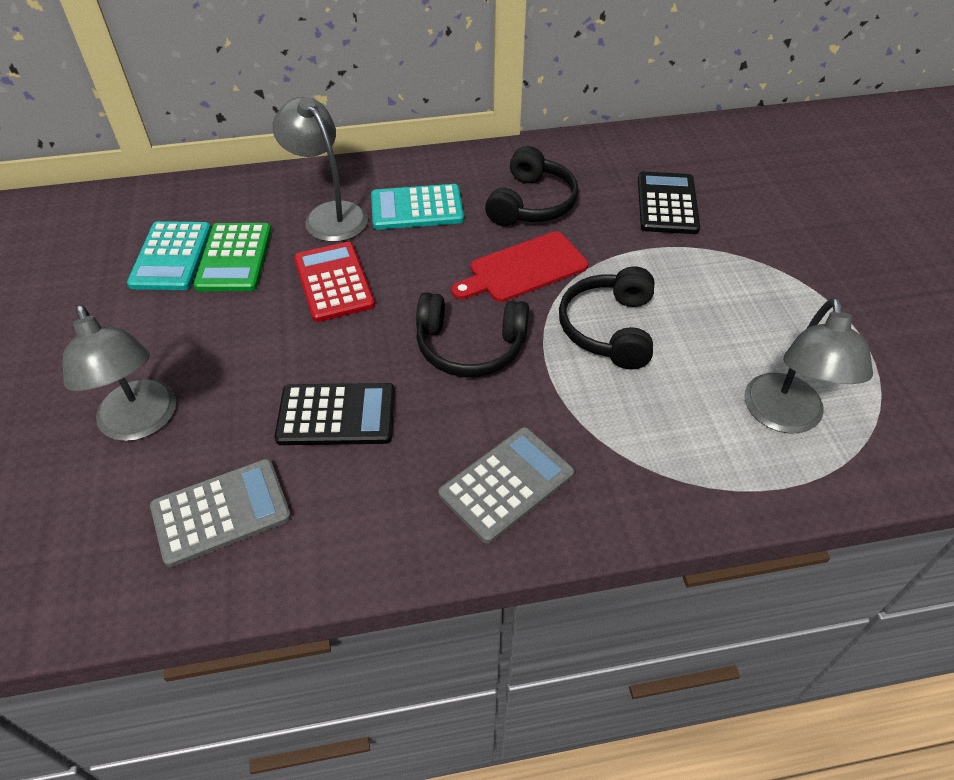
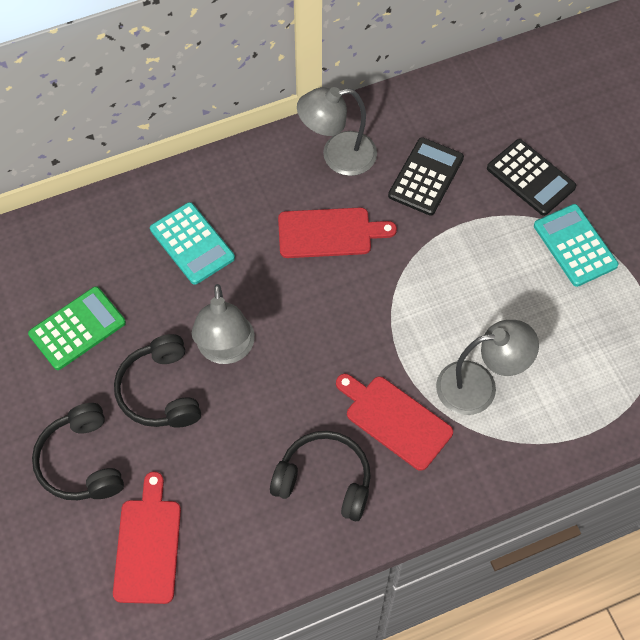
grey calculator: 2 -> 0
red calculator: 1 -> 0
red cutting board: 1 -> 3

